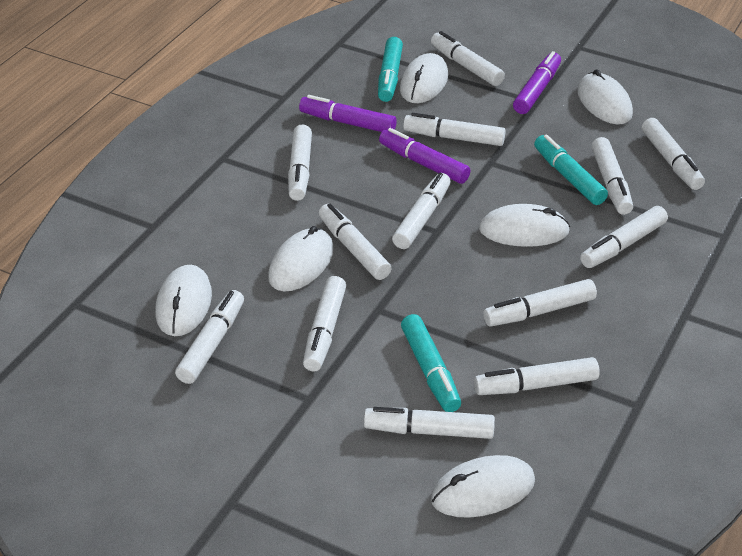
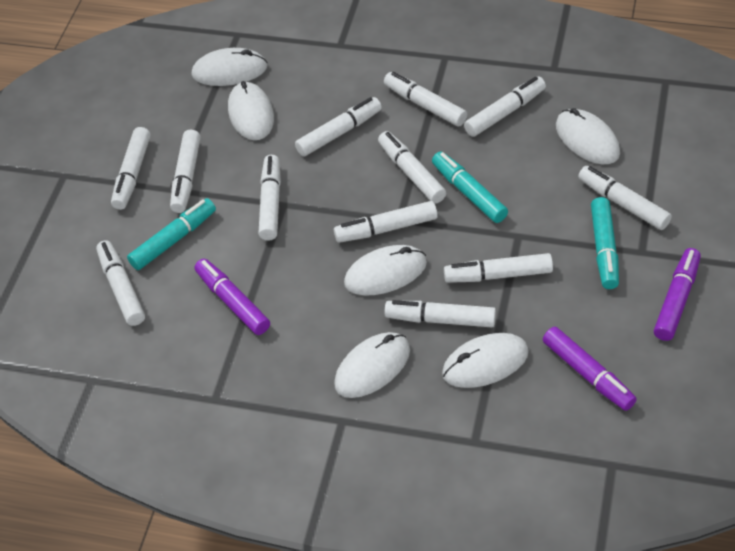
white marker: 13 -> 12

